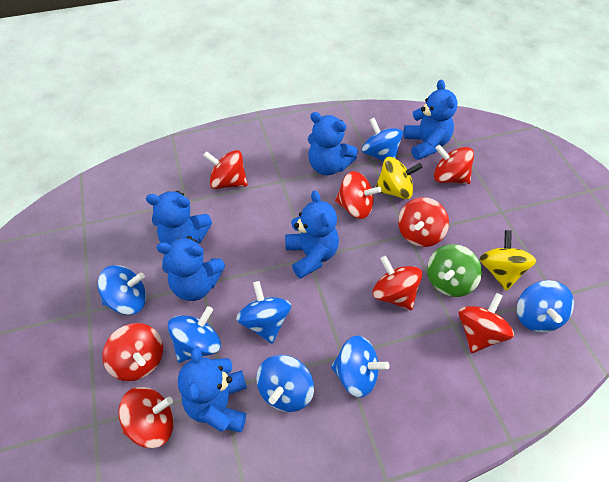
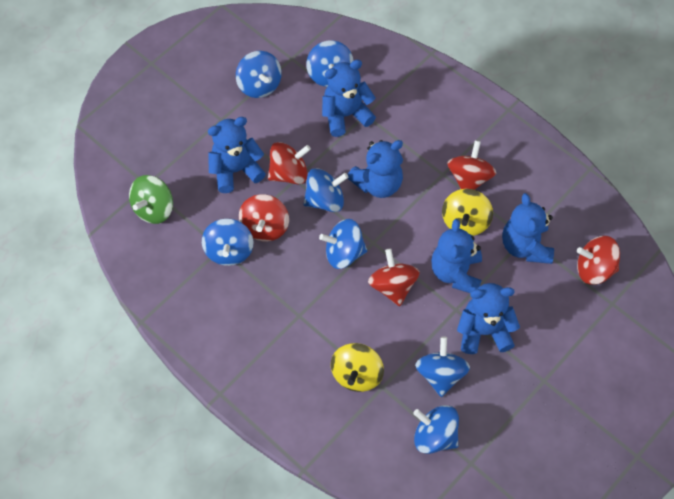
red spinning top: 8 -> 5

